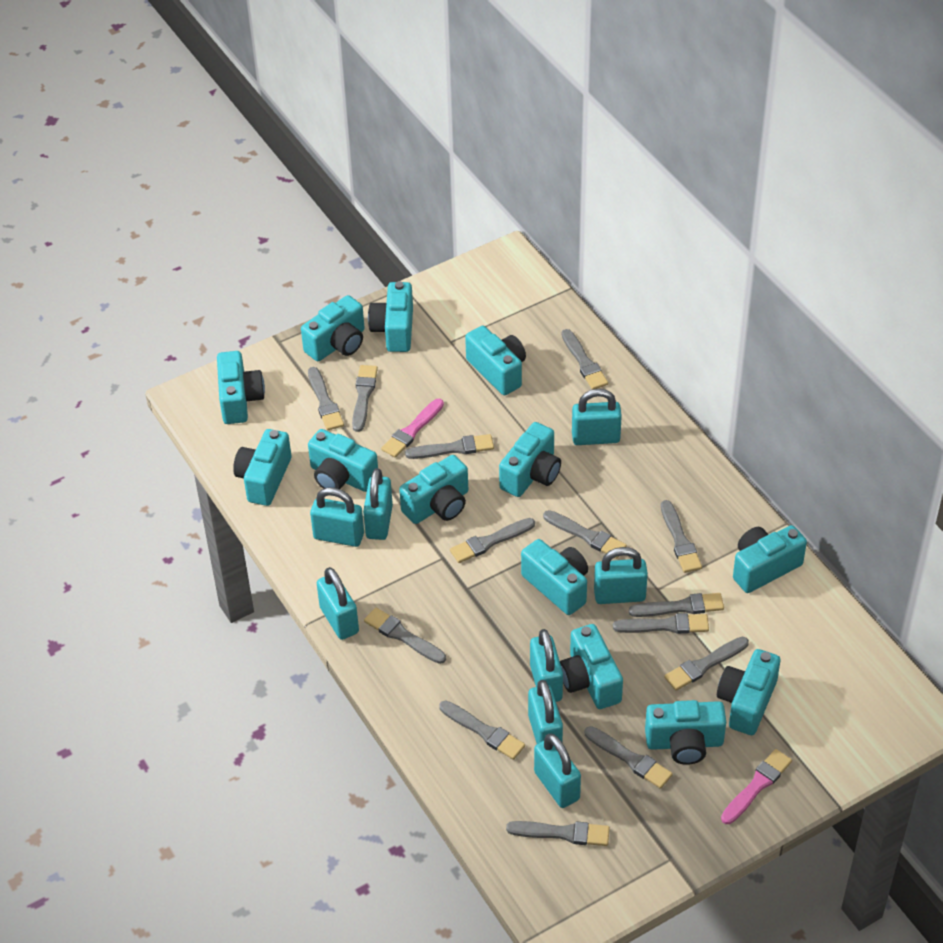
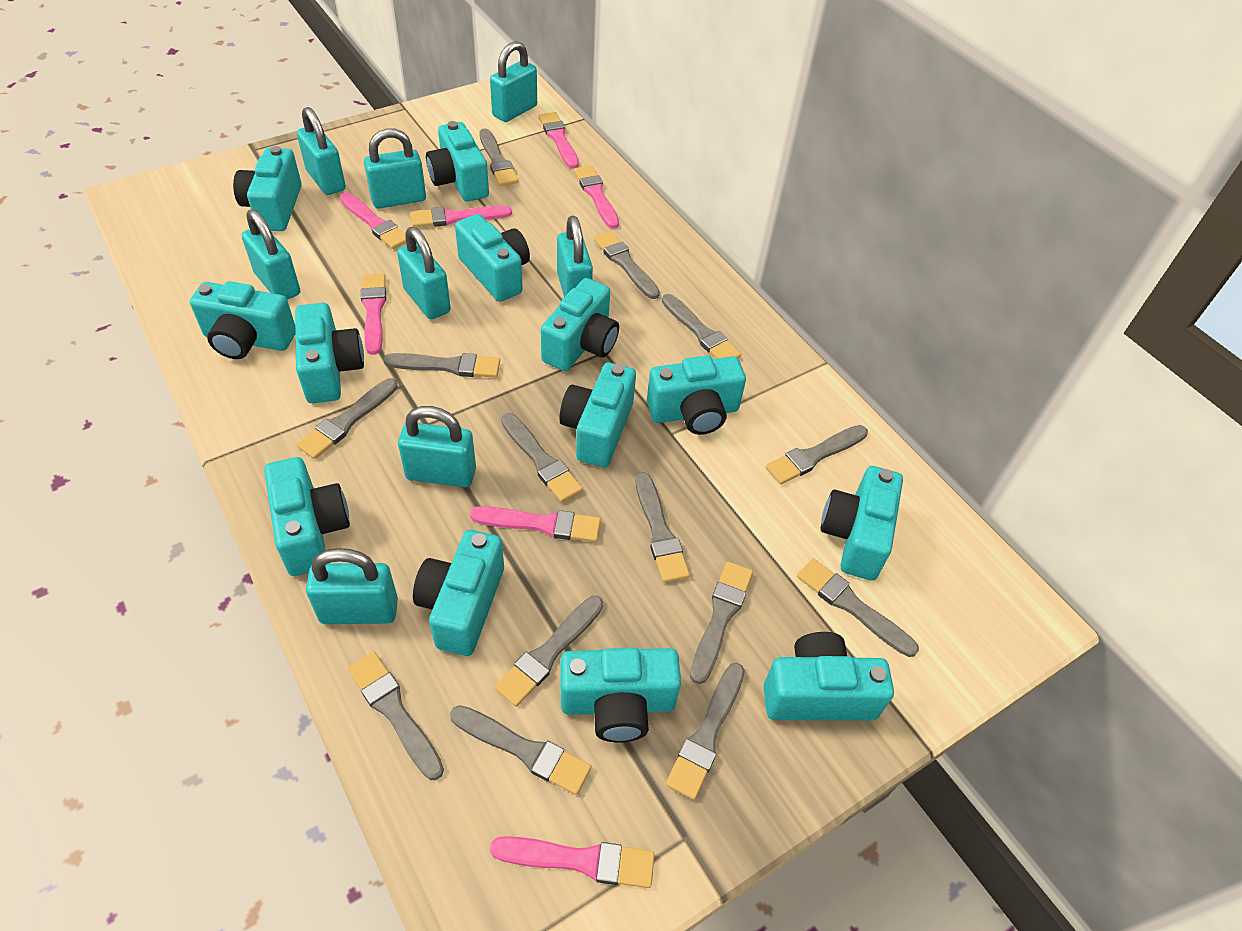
pink brush: 2 -> 7

